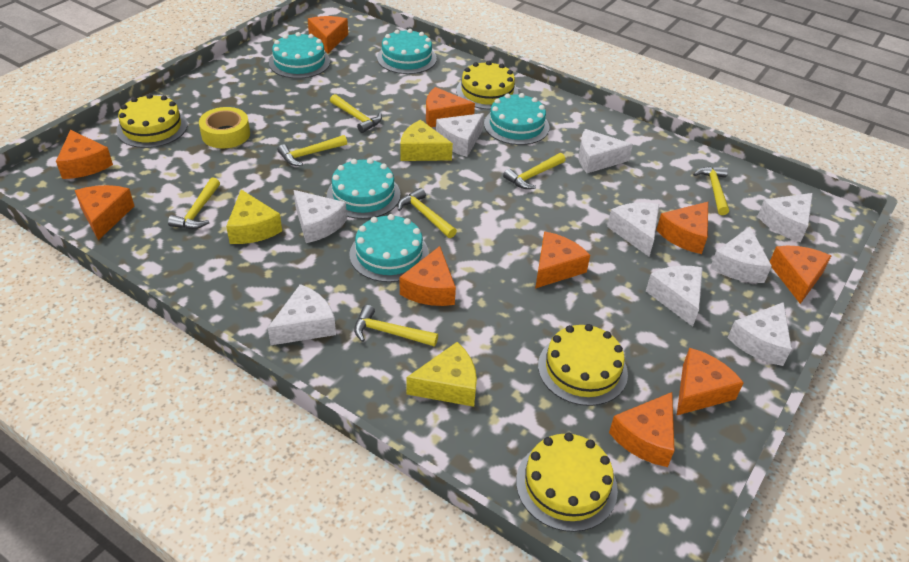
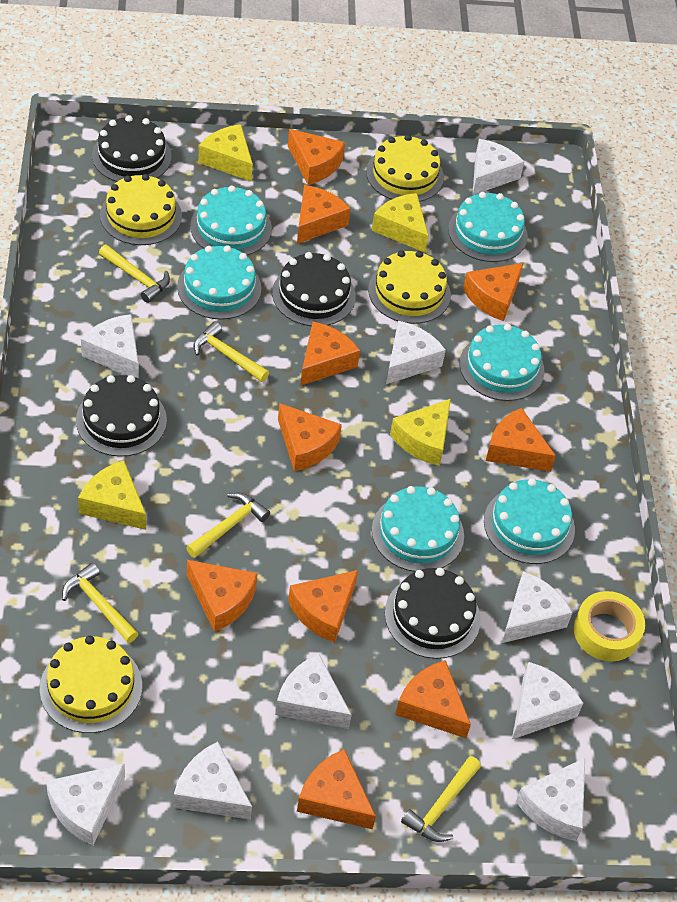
black cake: 0 -> 4
turquoise cake: 5 -> 6
yellow cheese: 3 -> 4
yellow hammer: 7 -> 5

